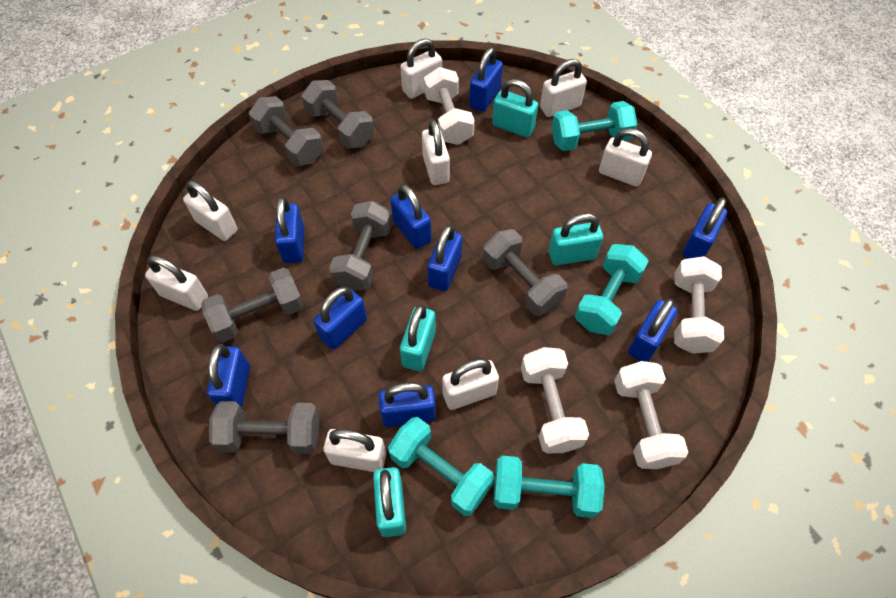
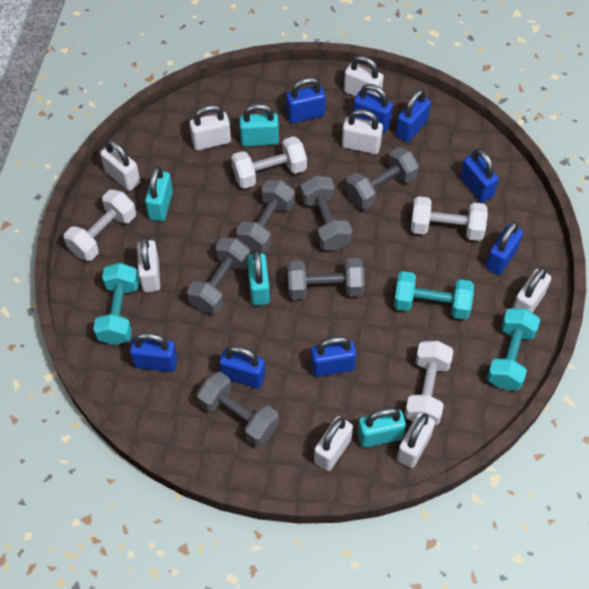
blue padlock: 9 -> 8
turquoise dumbbell: 4 -> 3

